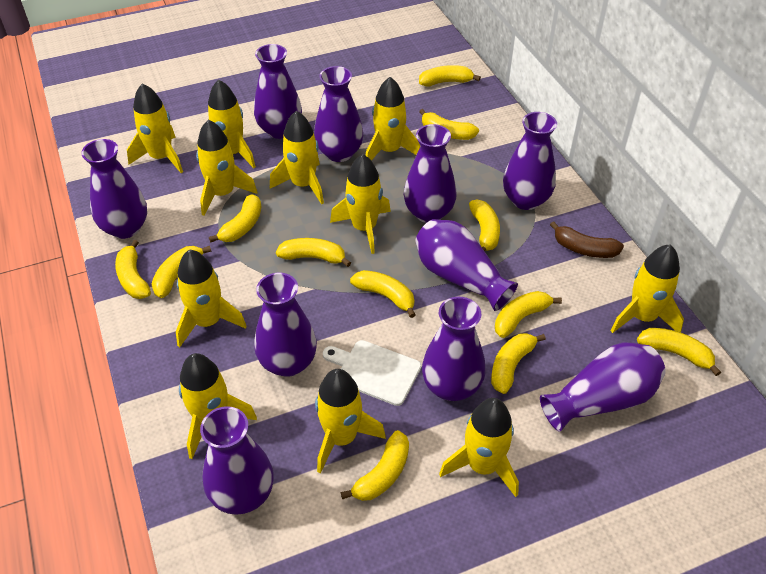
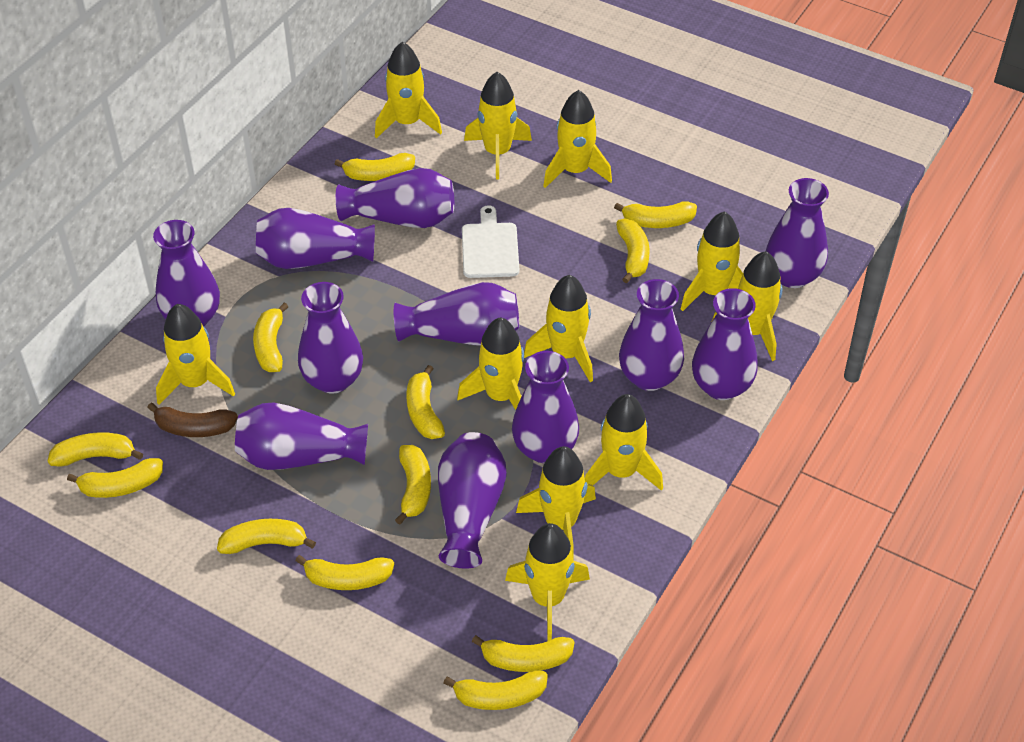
purple vase: 10 -> 11

